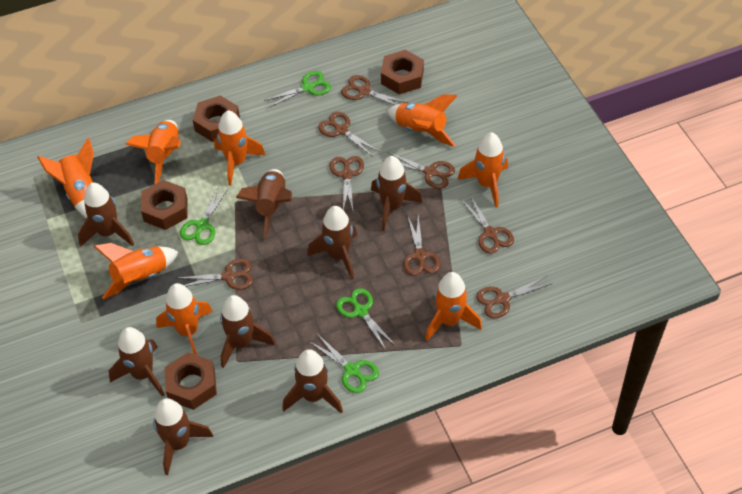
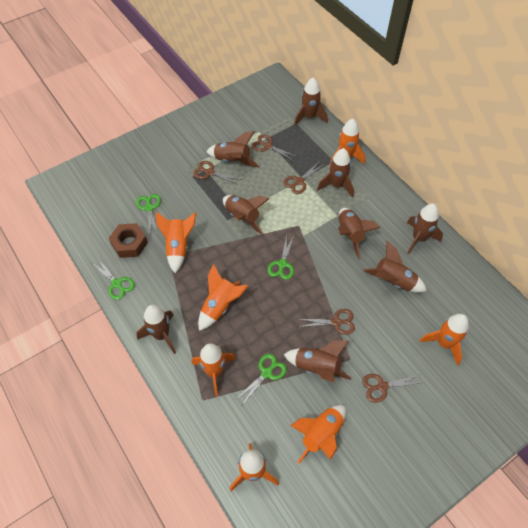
brown nut: 4 -> 1
brown rocket: 8 -> 9
brown scissors: 8 -> 5
orange rocket: 8 -> 7

